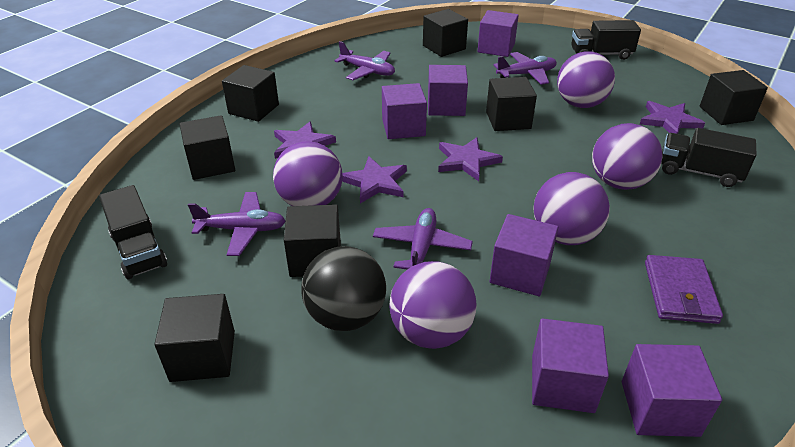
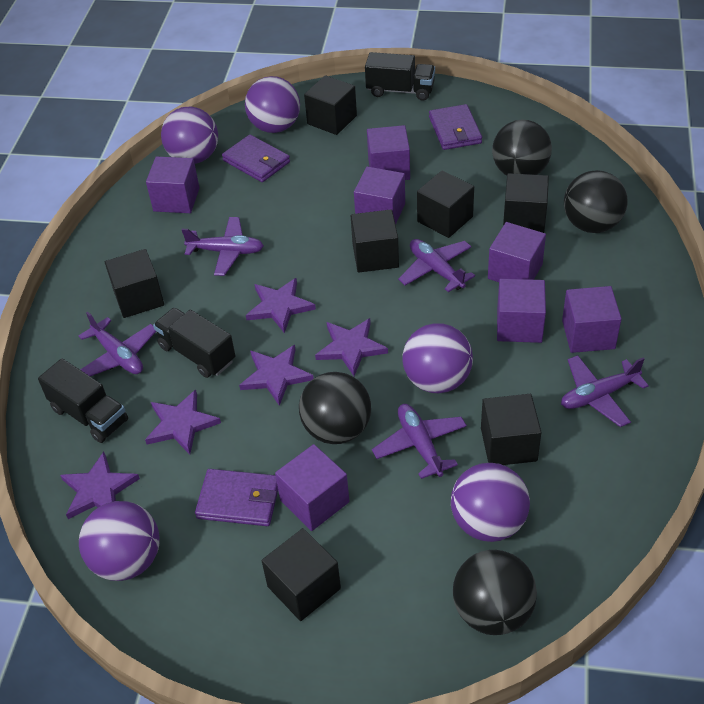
black ball: 1 -> 4
purple cube: 6 -> 7
purple plane: 4 -> 5
purple star: 4 -> 5
purple wallet: 1 -> 3

